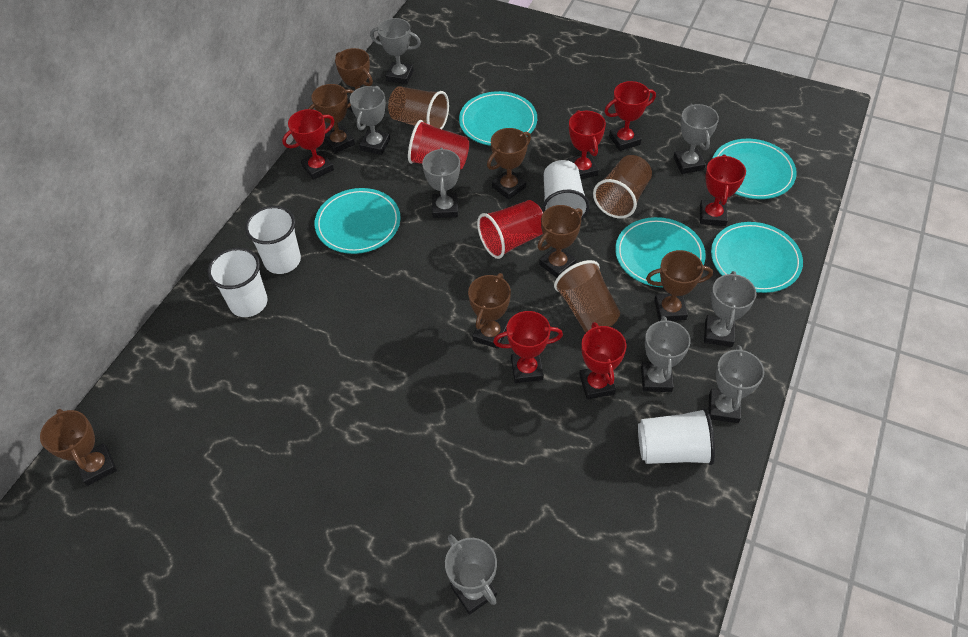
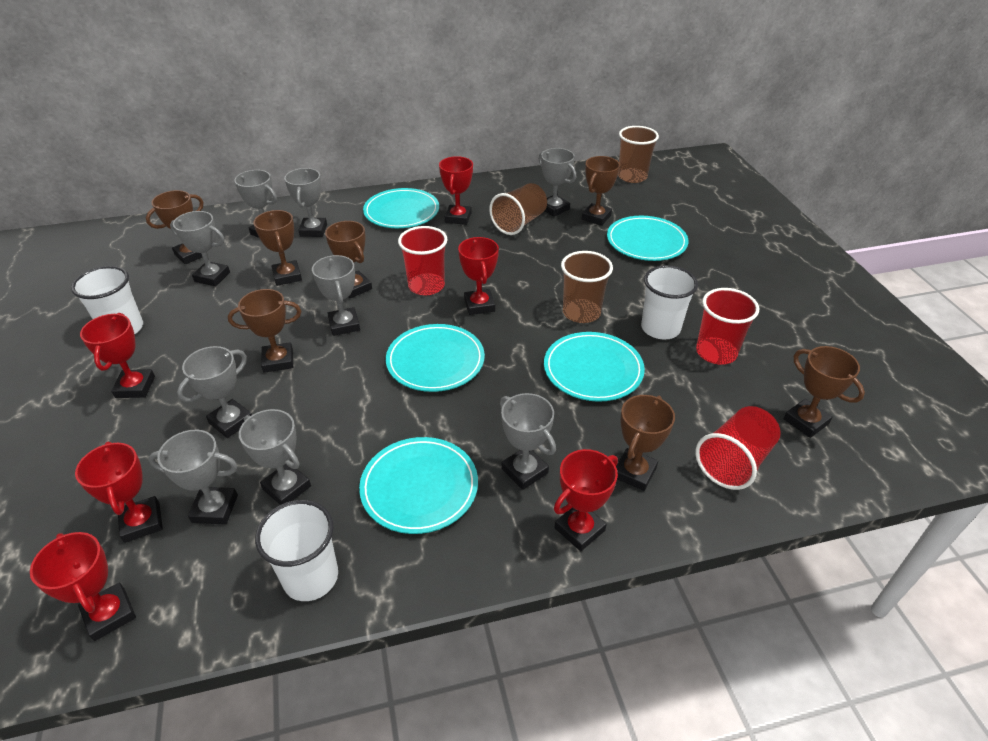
grey trophy: 8 -> 9
red cup: 2 -> 3
white cup: 4 -> 3

